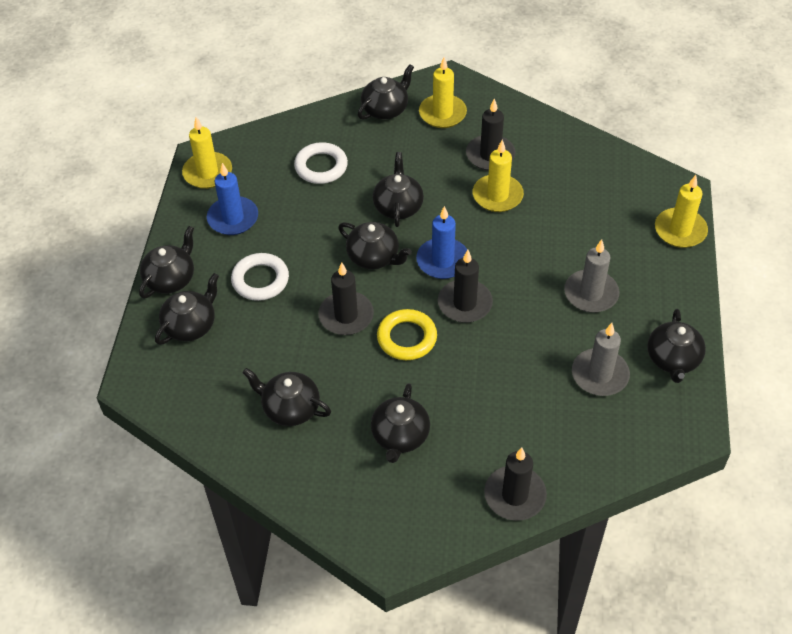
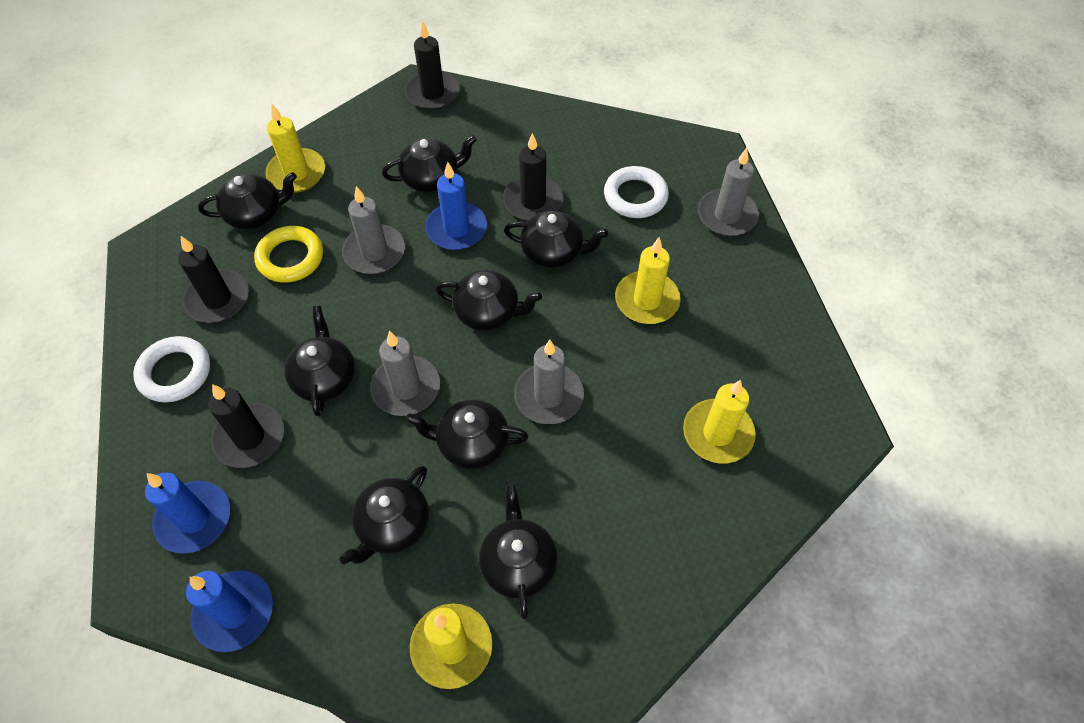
blue candle: 2 -> 3
grey candle: 2 -> 4

